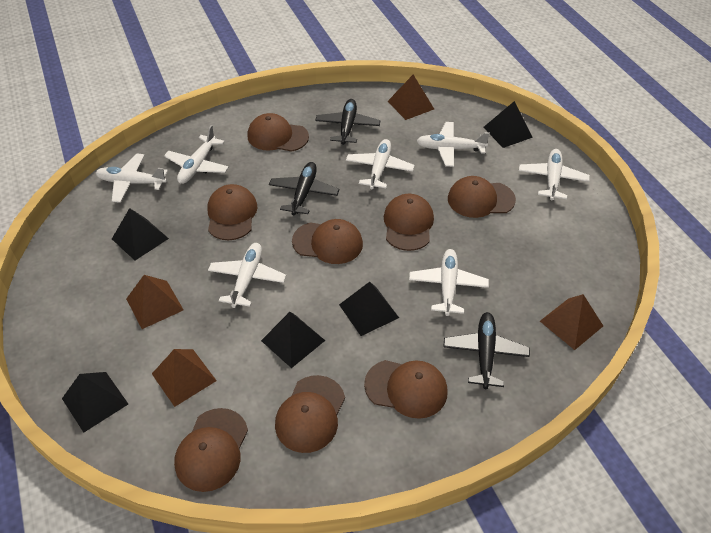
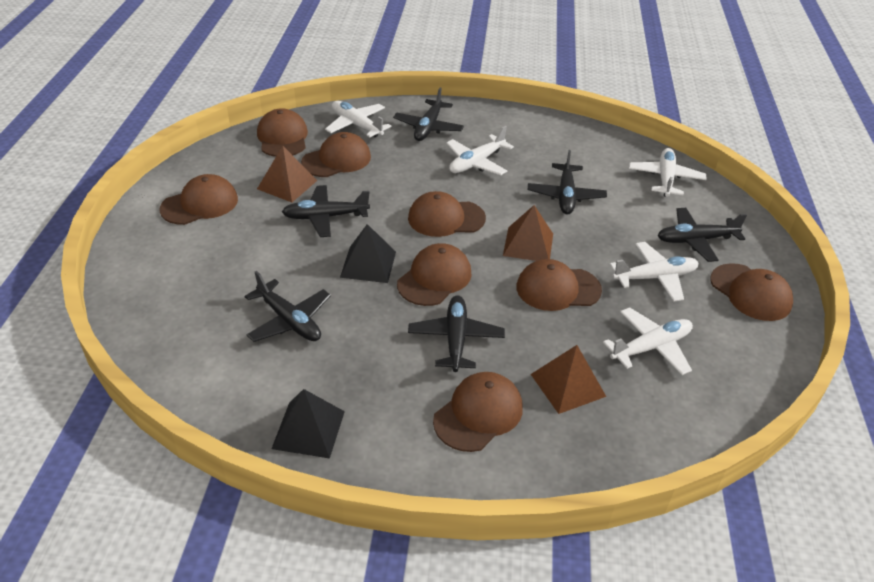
black plane: 3 -> 6
black pyramid: 5 -> 2
brown pyramid: 4 -> 3
white plane: 7 -> 5

